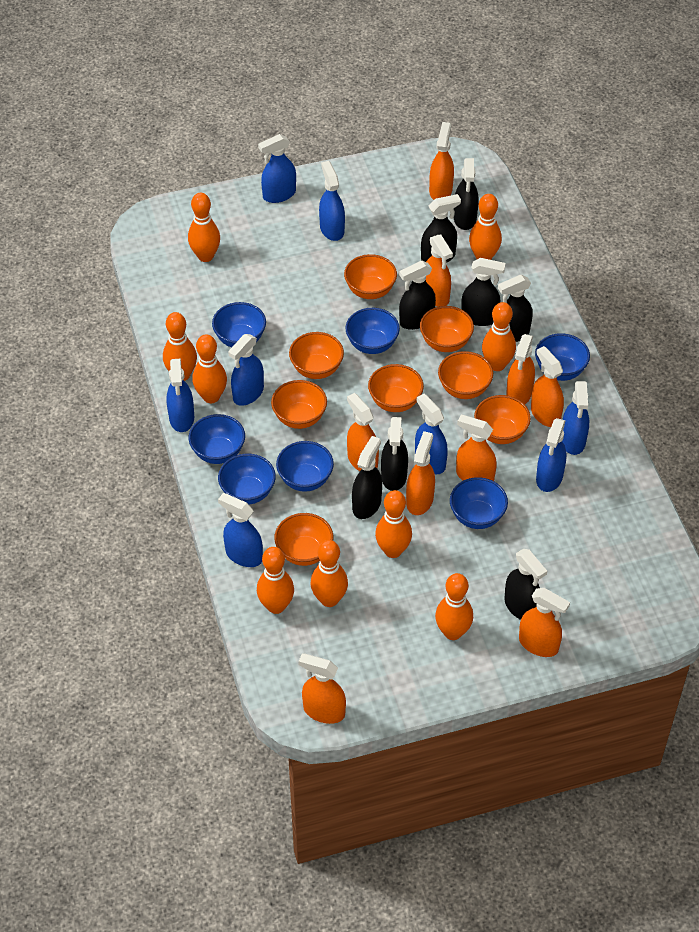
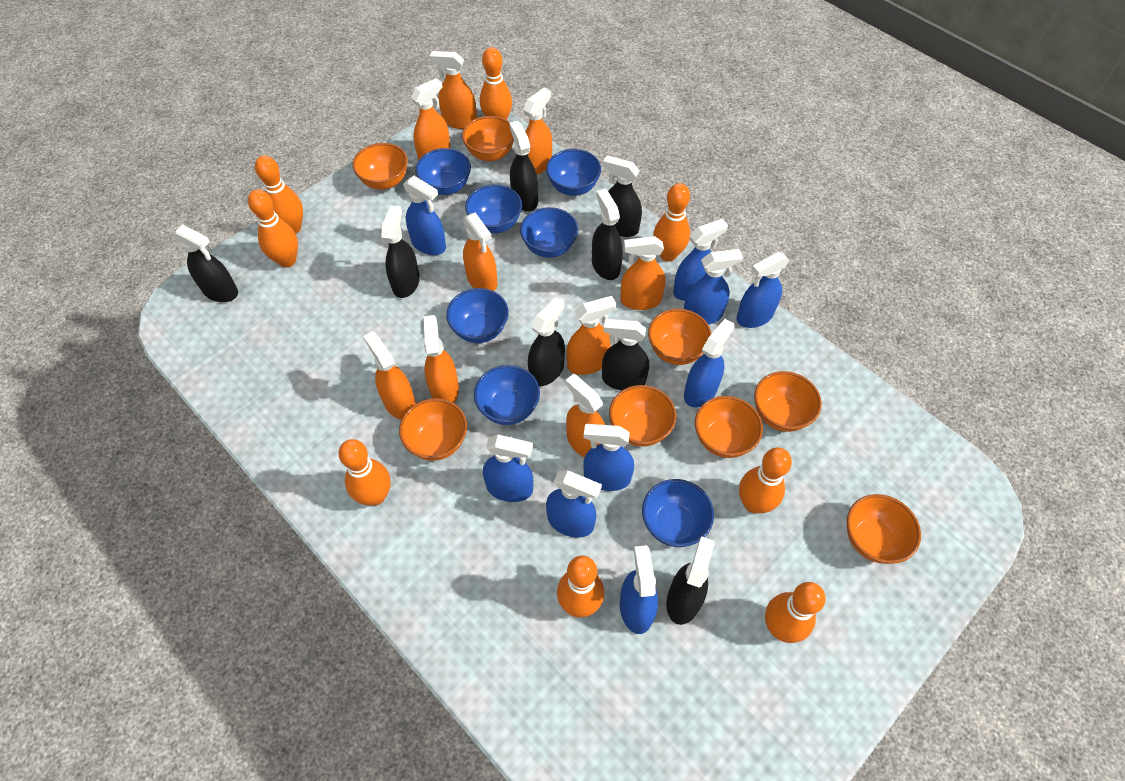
blue spray bottle: 8 -> 9
orange bowling pin: 9 -> 8

